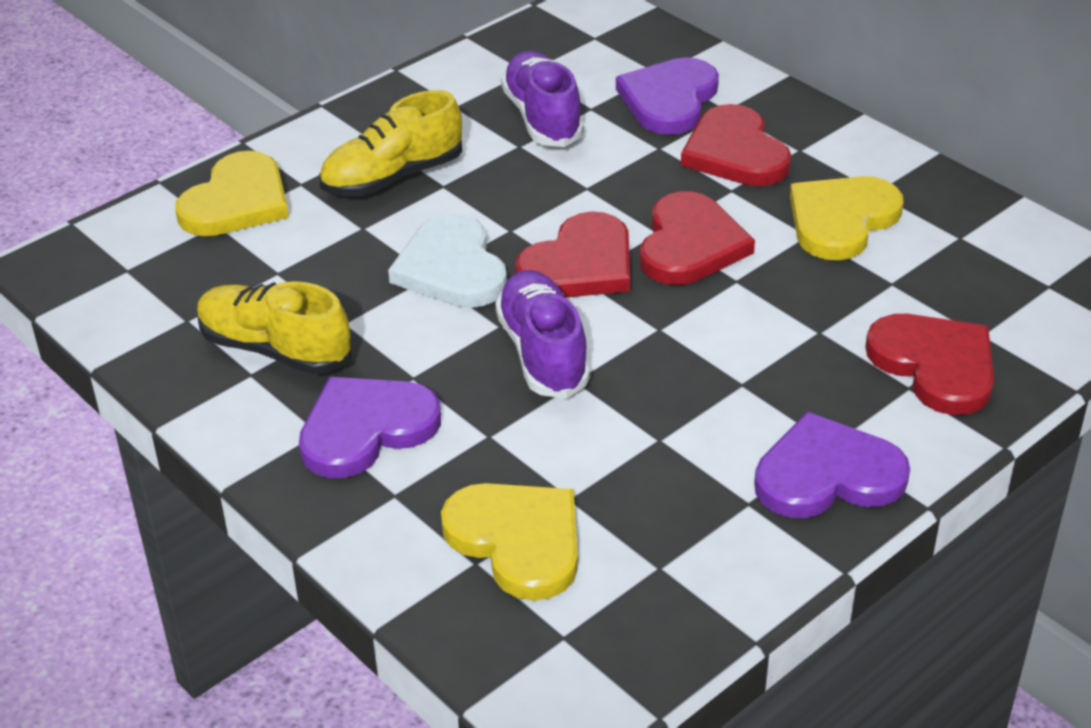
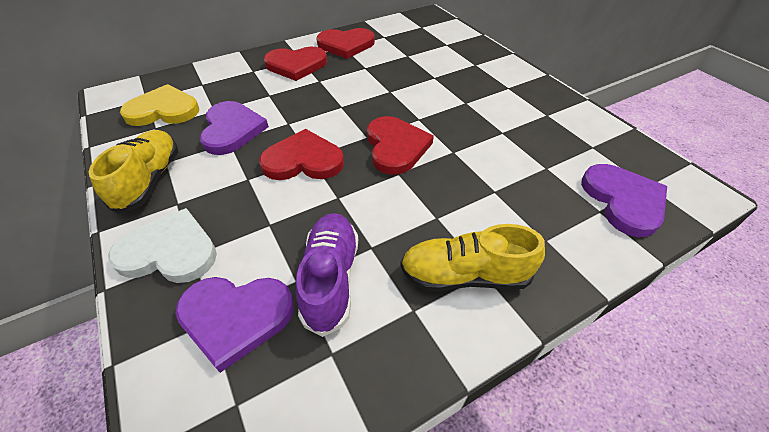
purple shoe: 2 -> 1
yellow heart: 3 -> 1

